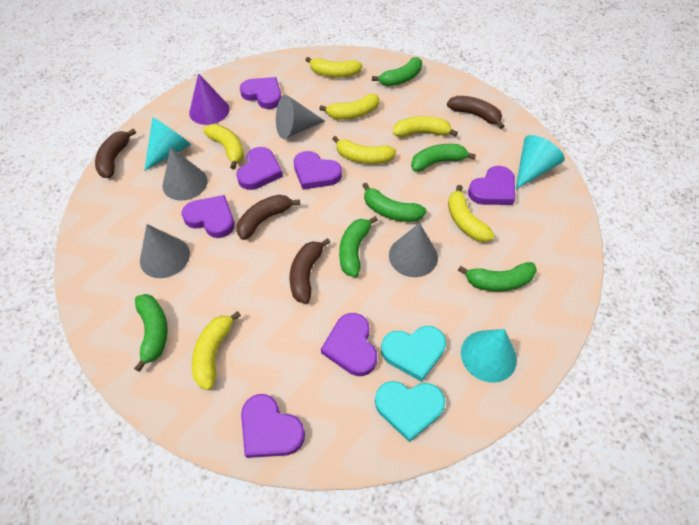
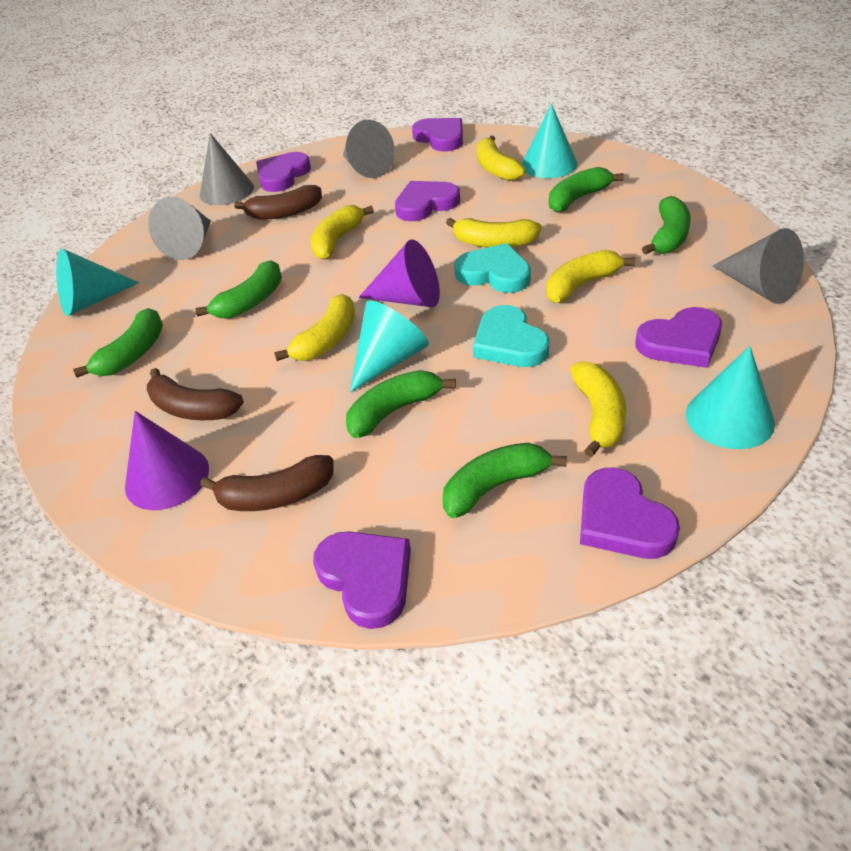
brown banana: 4 -> 3
purple cone: 1 -> 2
purple heart: 7 -> 6
turquoise cone: 3 -> 4
yellow banana: 7 -> 6

